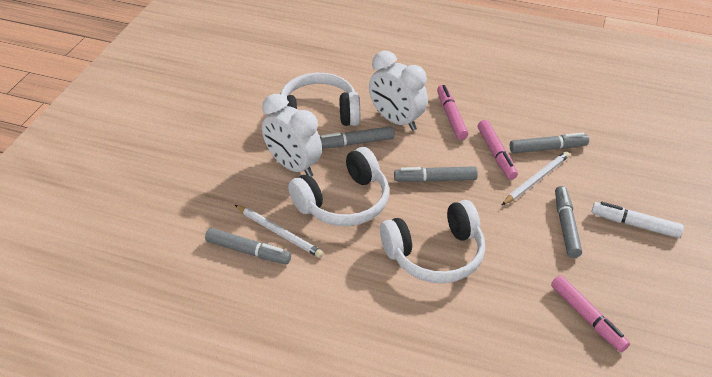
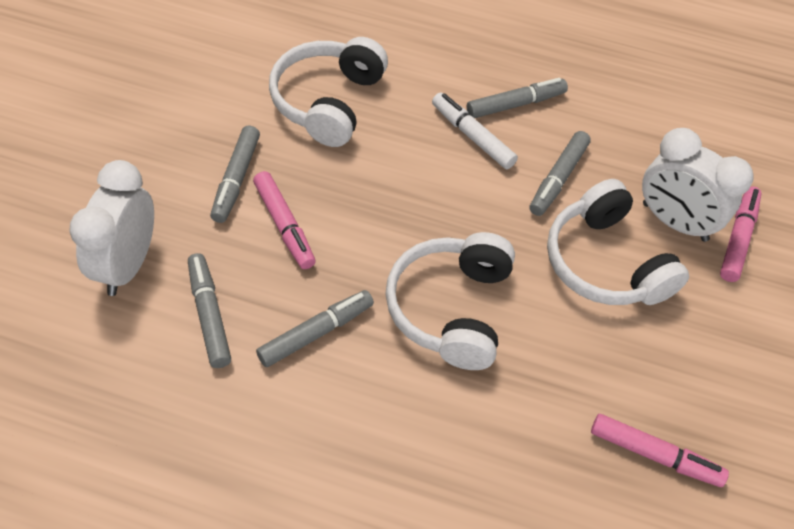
white pencil: 2 -> 0

